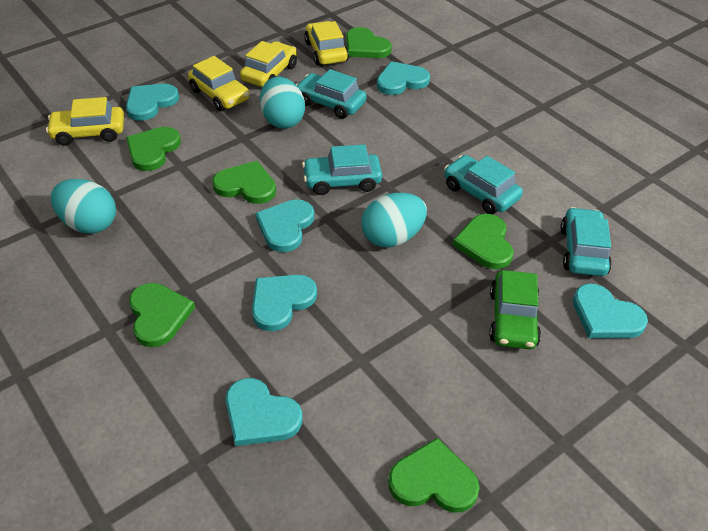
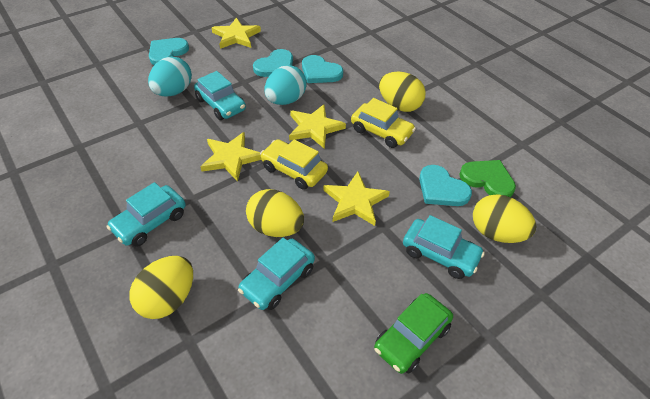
green heart: 6 -> 1
turquoise egg: 3 -> 2
turquoise heart: 6 -> 4
yellow car: 4 -> 2
yellow egg: 0 -> 4
yellow star: 0 -> 4

